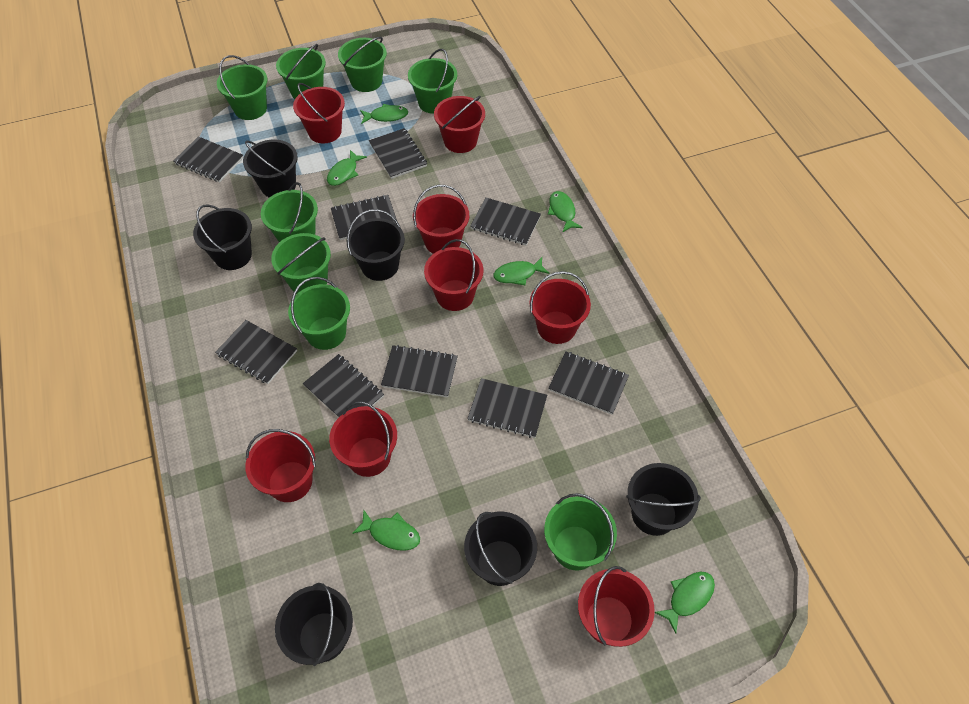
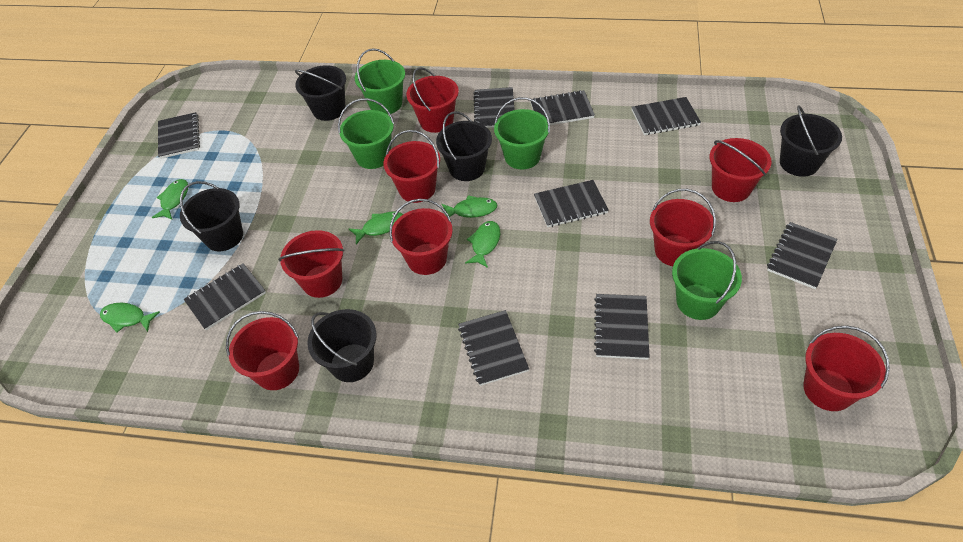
black bucket: 6 -> 5
green bucket: 8 -> 4
green fish: 6 -> 5

